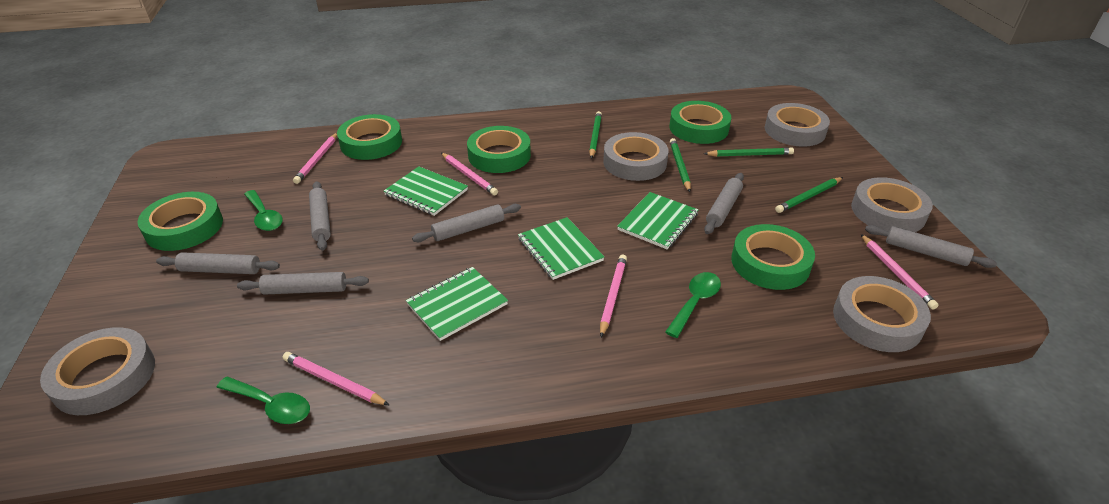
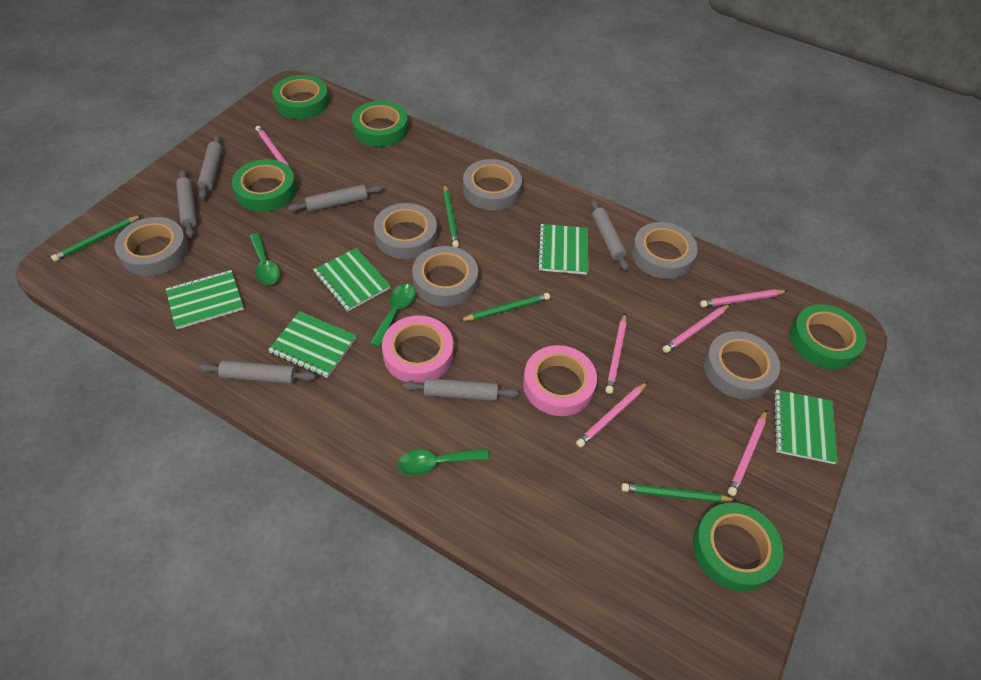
green notebook: 4 -> 5
grey tape: 5 -> 6
pink pencil: 5 -> 6
pink tape: 0 -> 2

